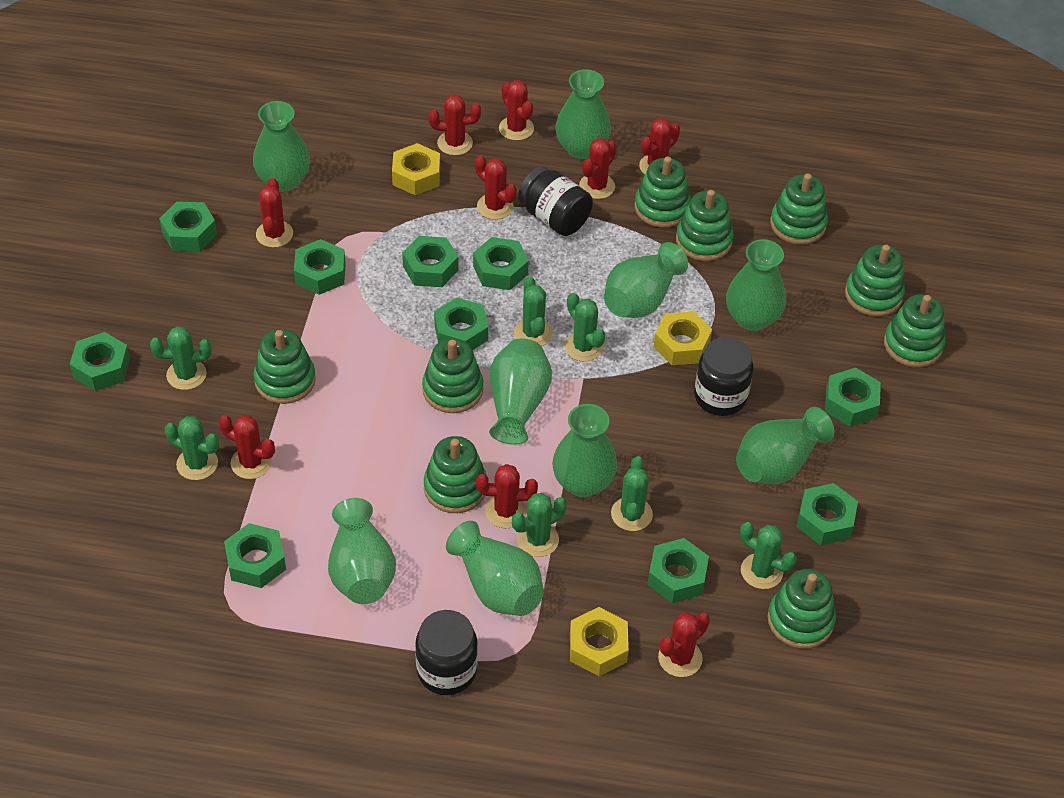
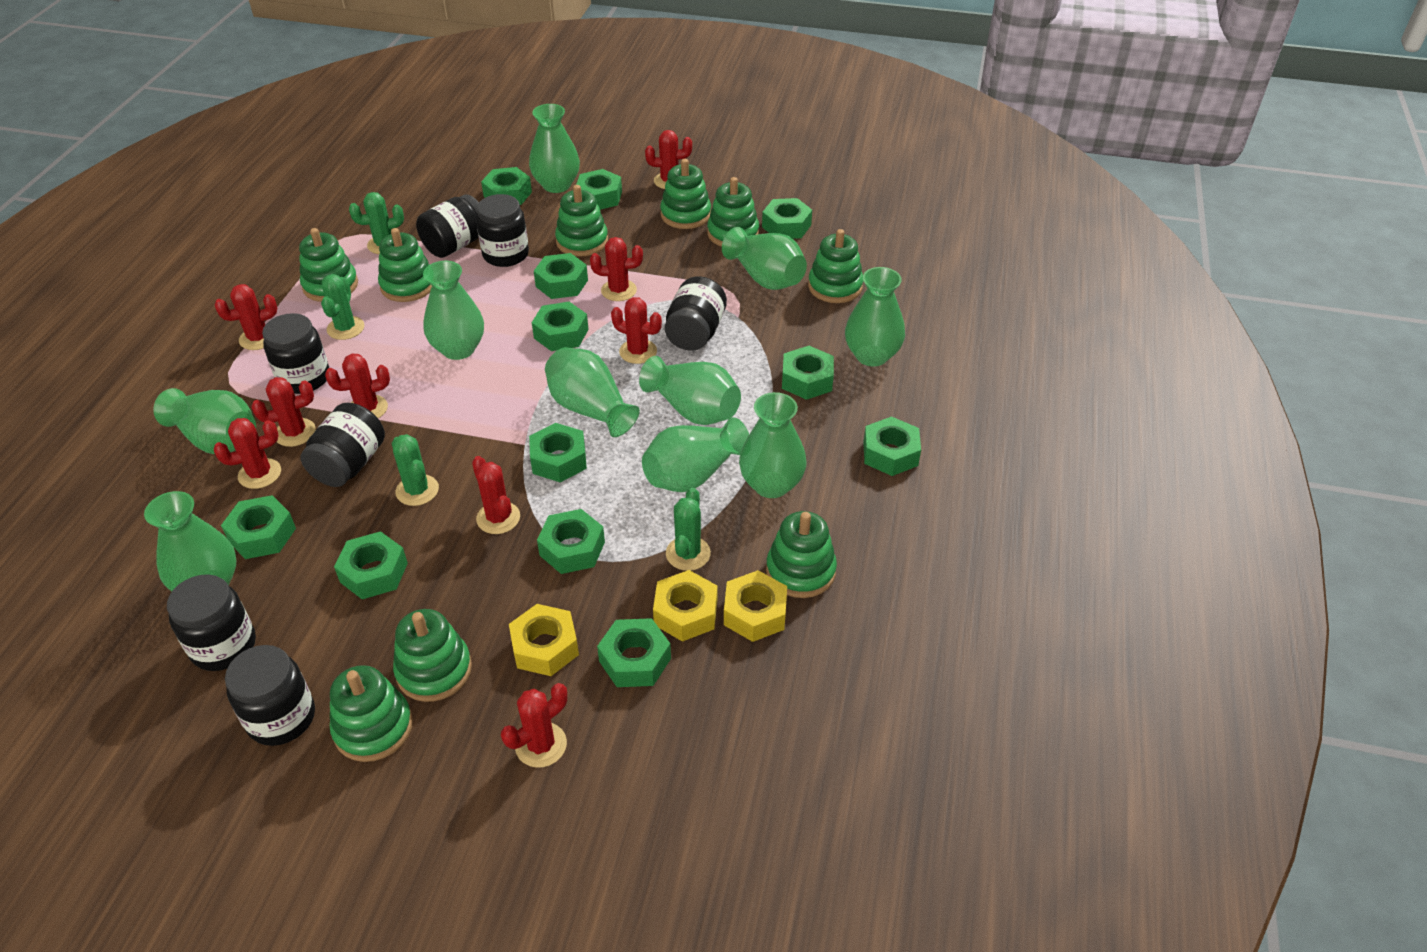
black jar: 3 -> 7
green cactus: 7 -> 4
green nut: 10 -> 12
green vase: 9 -> 10

